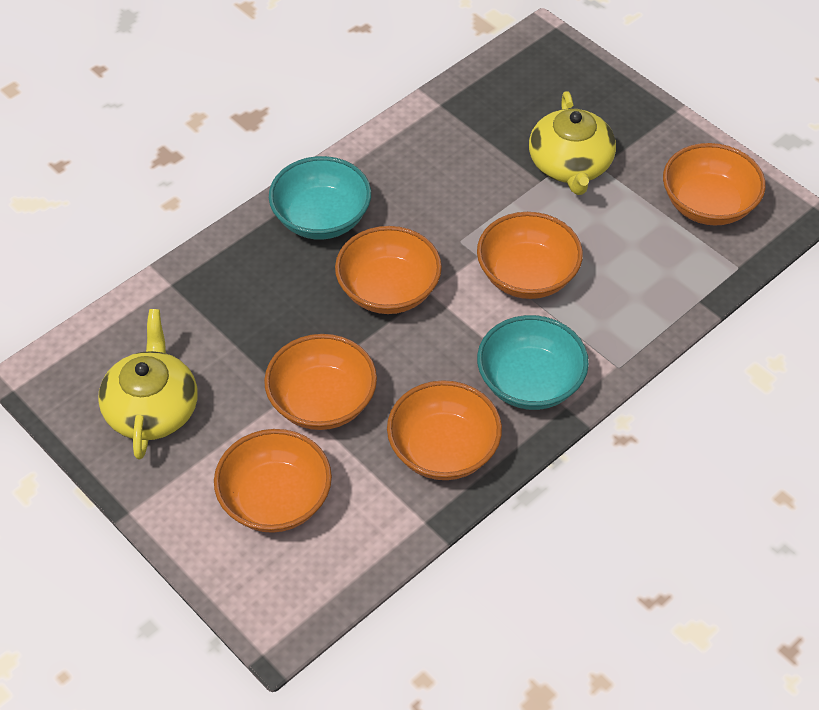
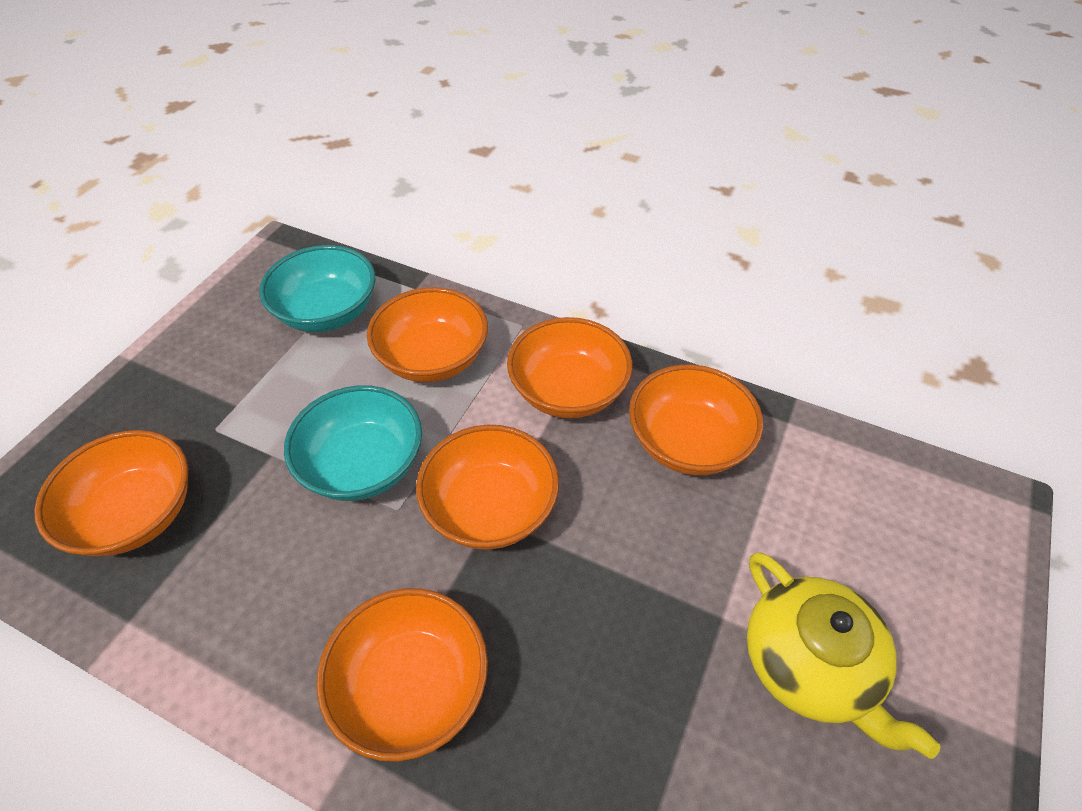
yellow teapot: 2 -> 1

